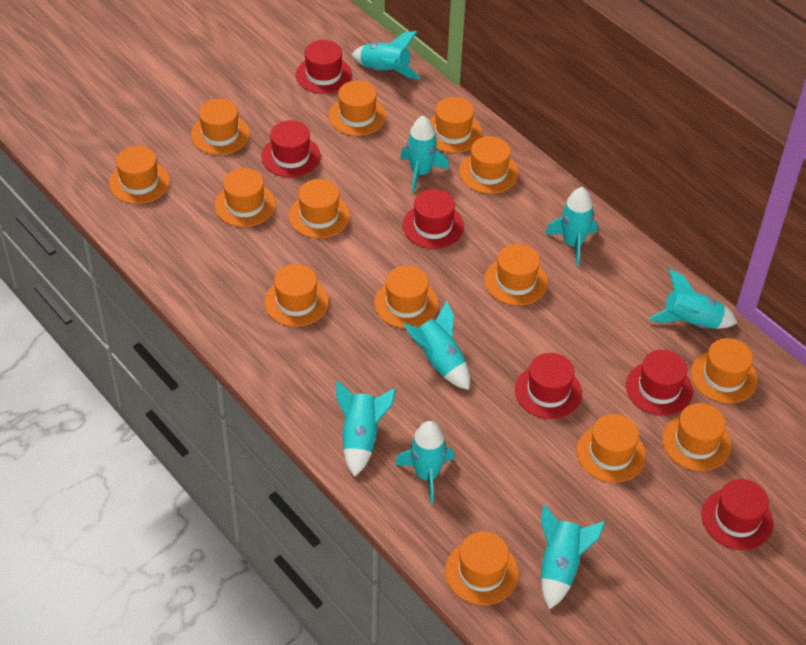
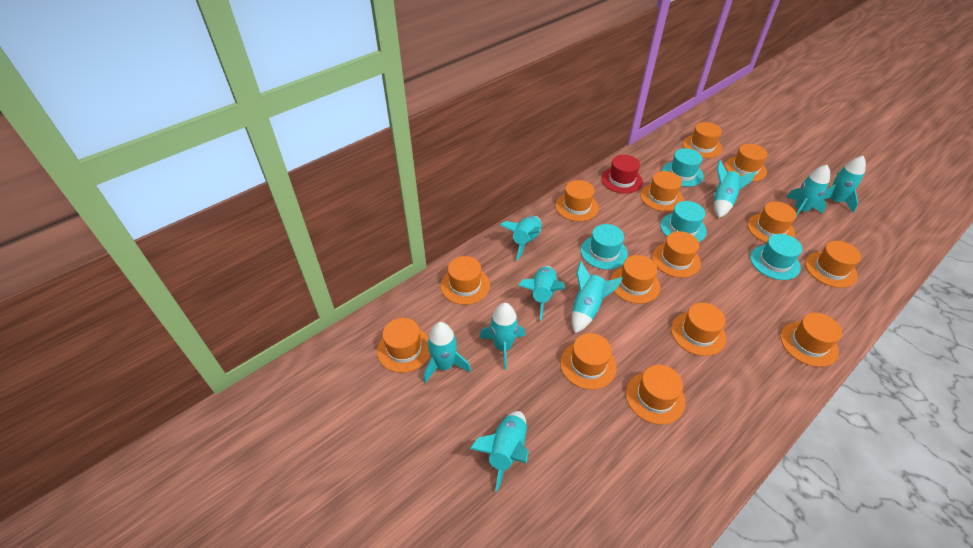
red hat: 6 -> 1
turquoise hat: 0 -> 4
turquoise rocket: 8 -> 9

